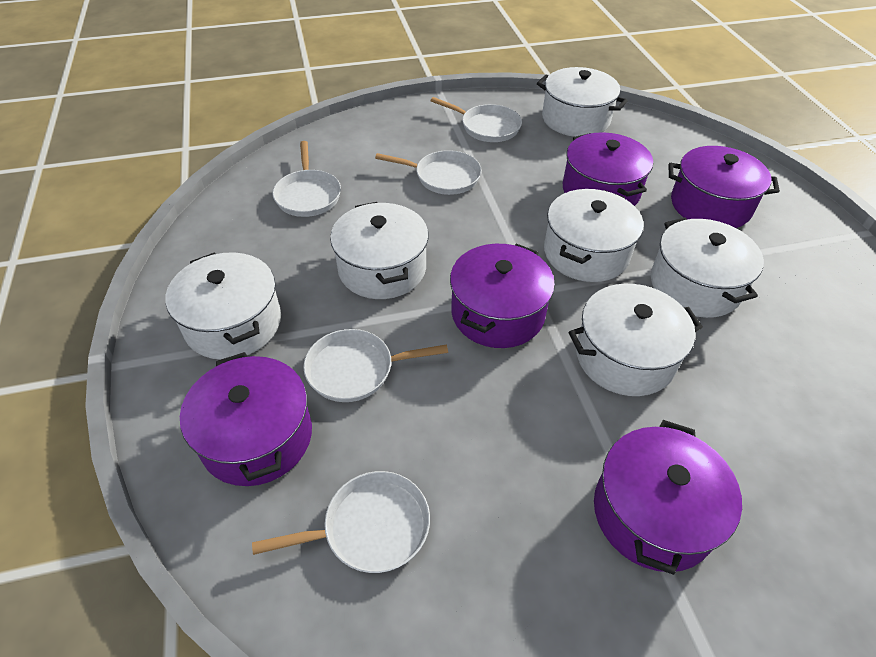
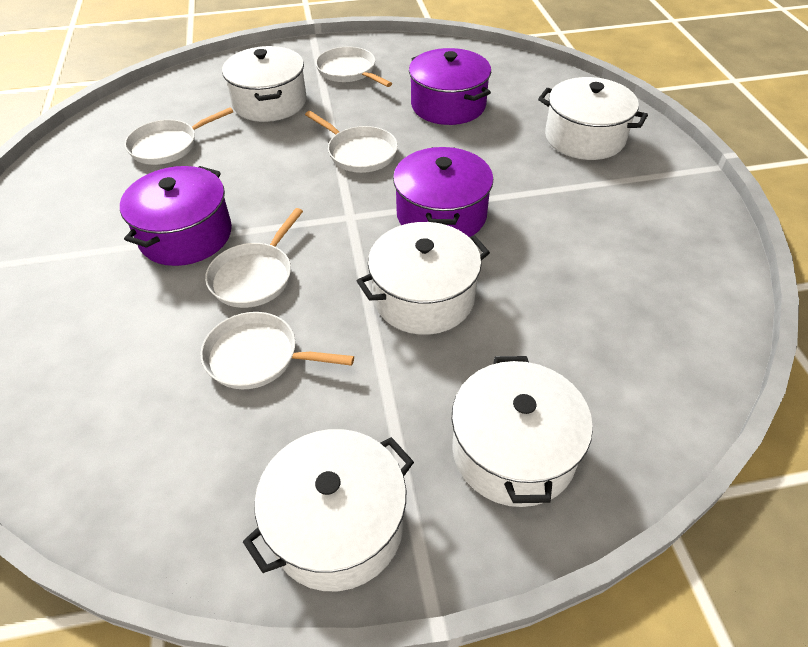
purple pot: 5 -> 3
white pot: 6 -> 5

